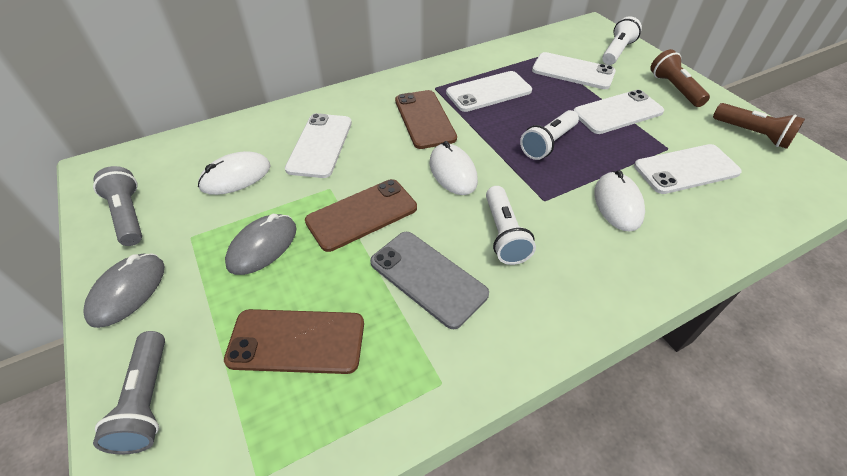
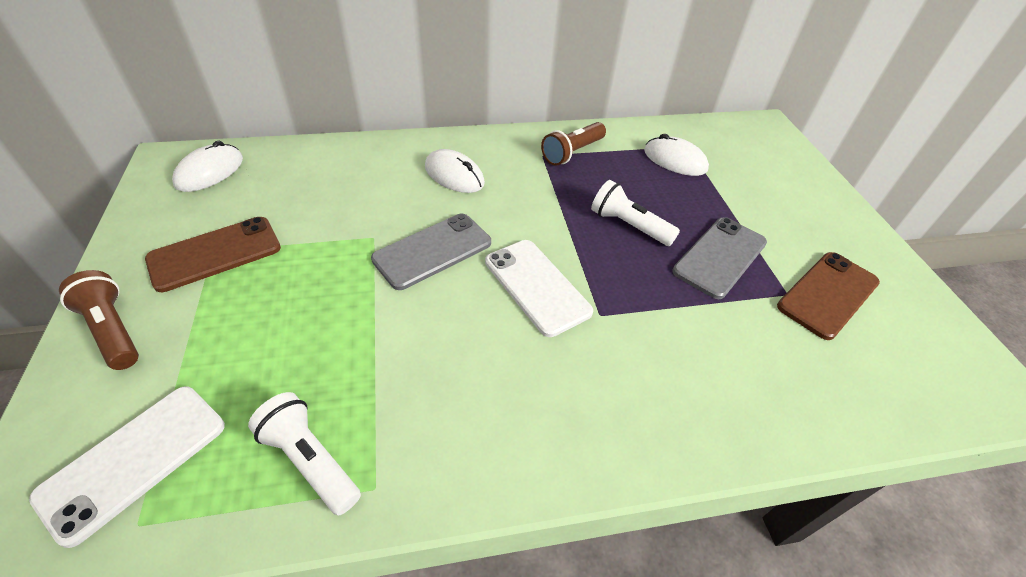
brown phone: 3 -> 2
grey flashlight: 2 -> 0
grey mouse: 2 -> 0
grey phone: 1 -> 2
white flashlight: 3 -> 2
white phone: 5 -> 2

